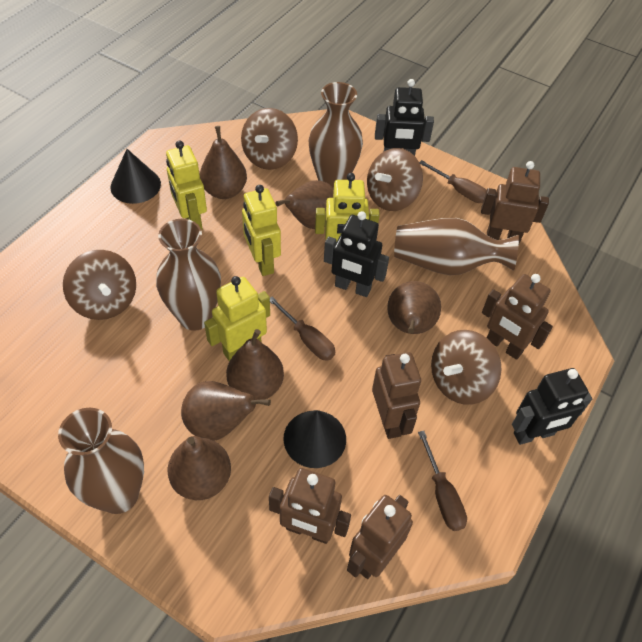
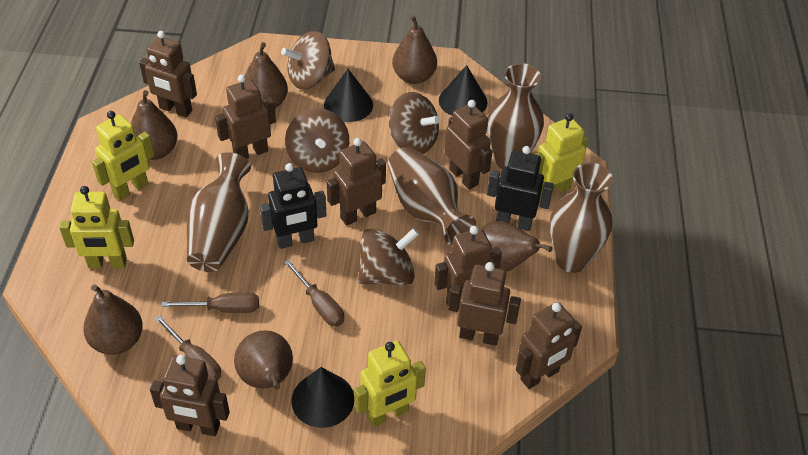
black cone: 2 -> 3
black robot: 3 -> 2
brown robot: 5 -> 8

